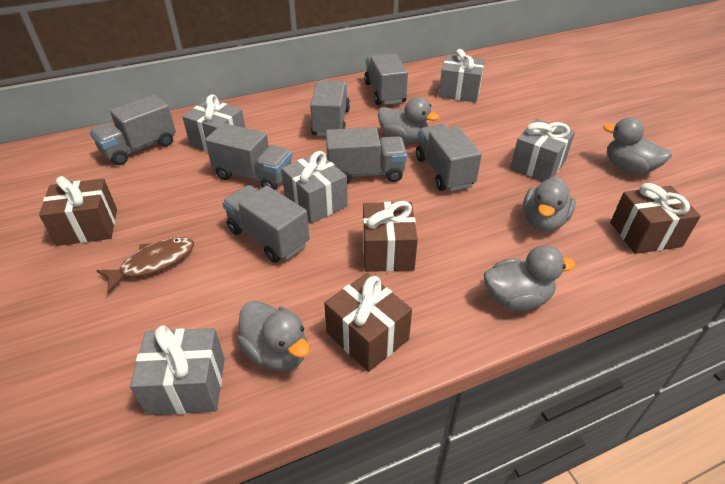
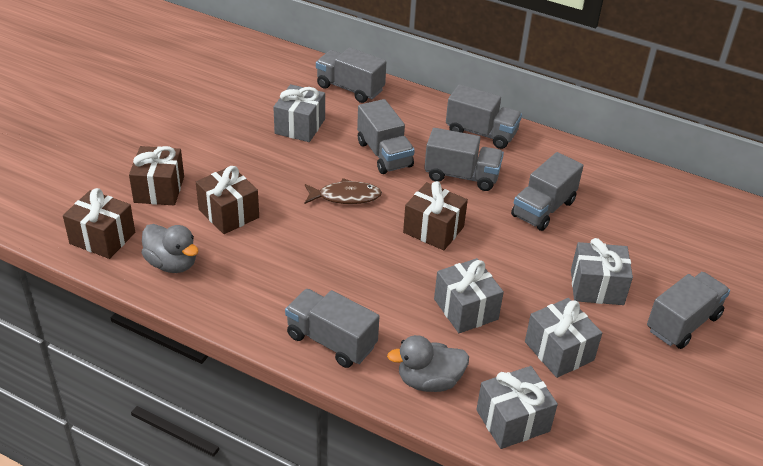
grey duck: 5 -> 2

